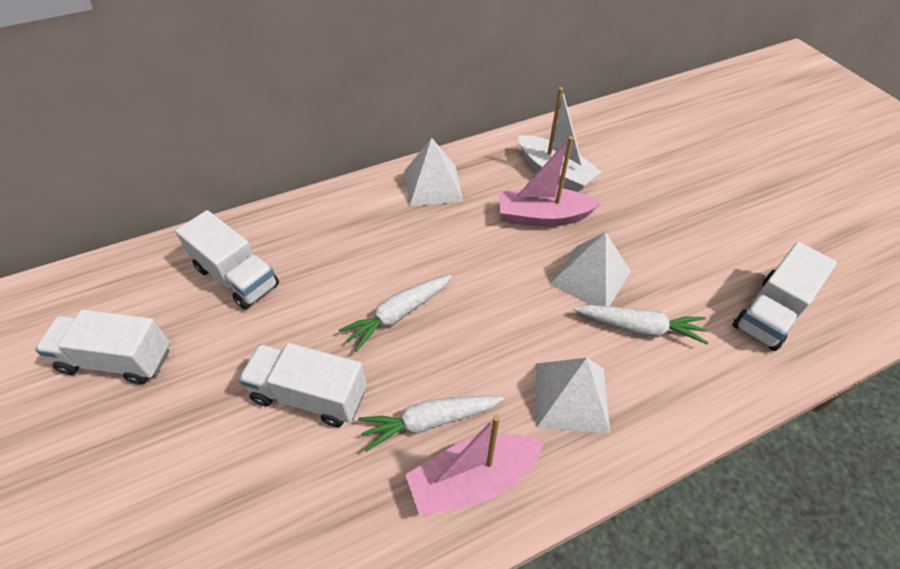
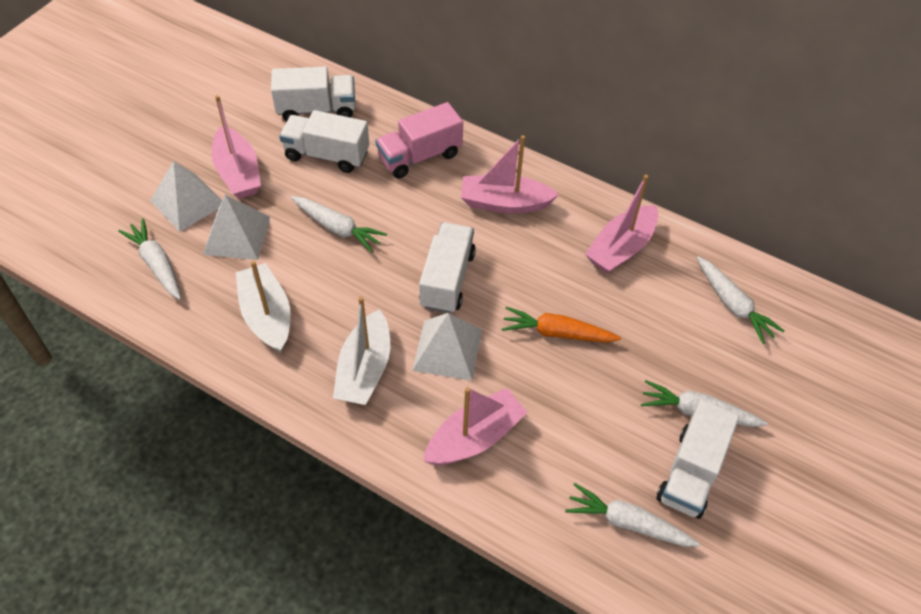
orange carrot: 0 -> 1
pink boat: 2 -> 4
pink truck: 0 -> 1
white boat: 1 -> 2
white carrot: 3 -> 5

